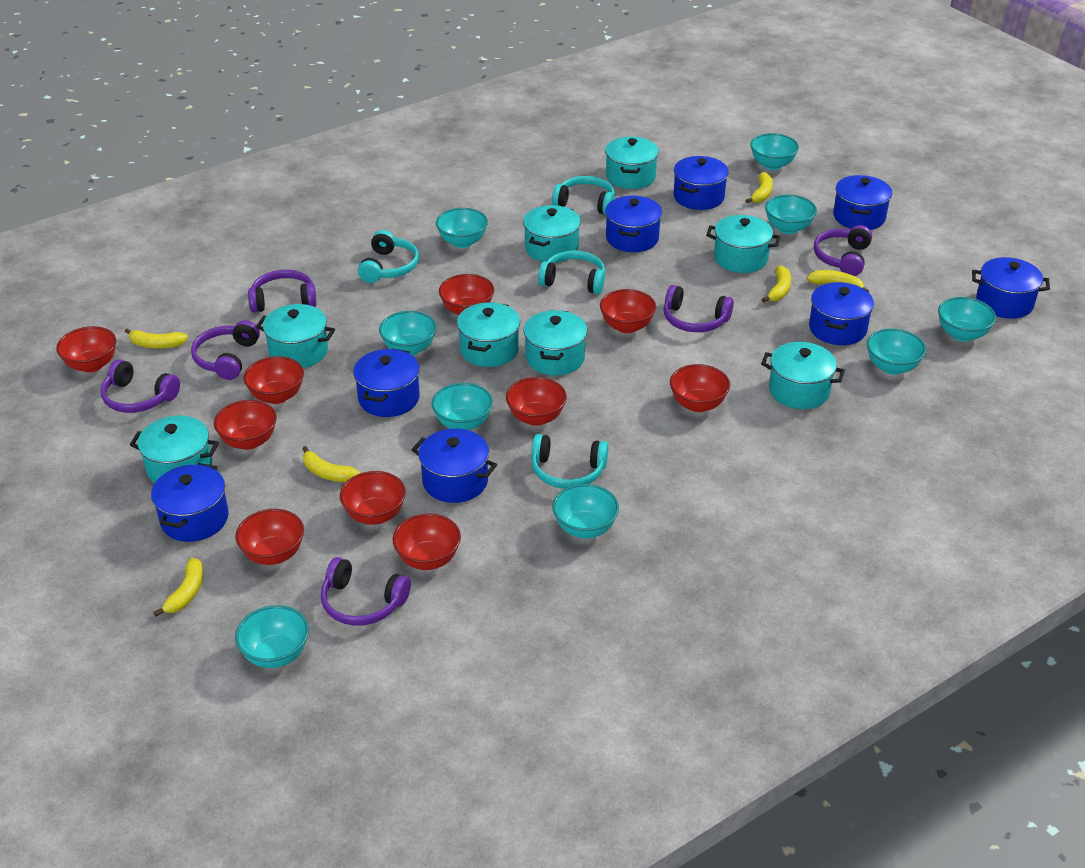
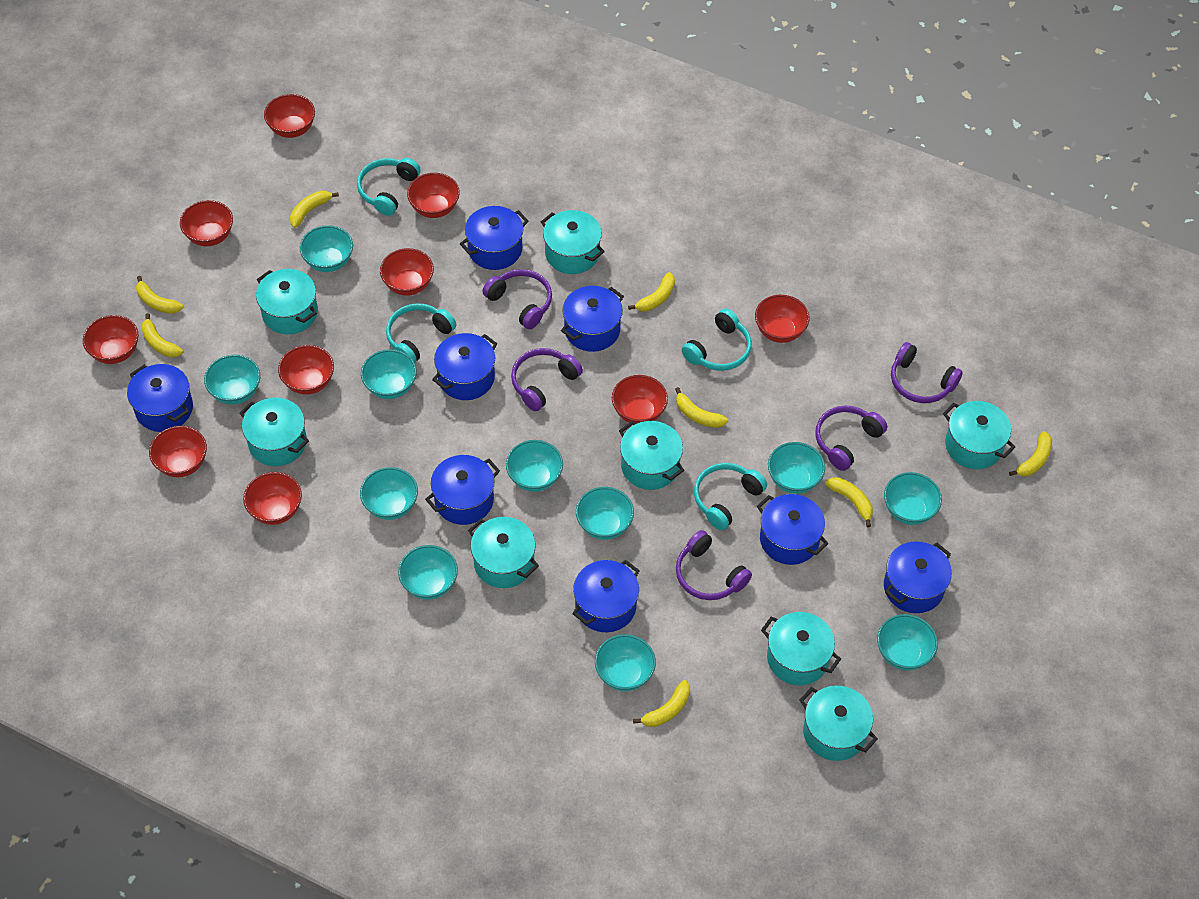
purple headphones: 6 -> 5
turquoise bowl: 9 -> 11
yellow banana: 6 -> 8

